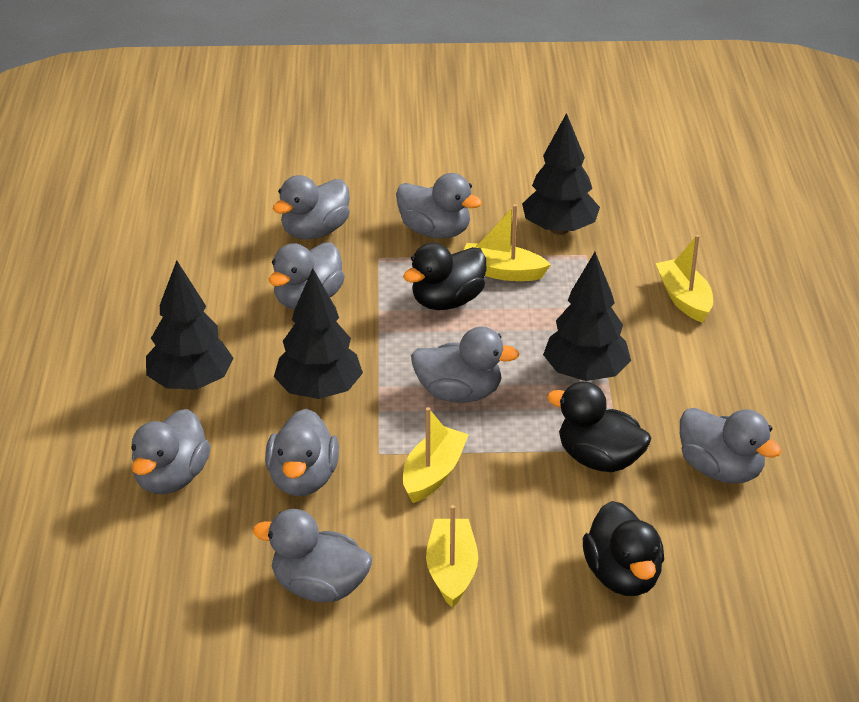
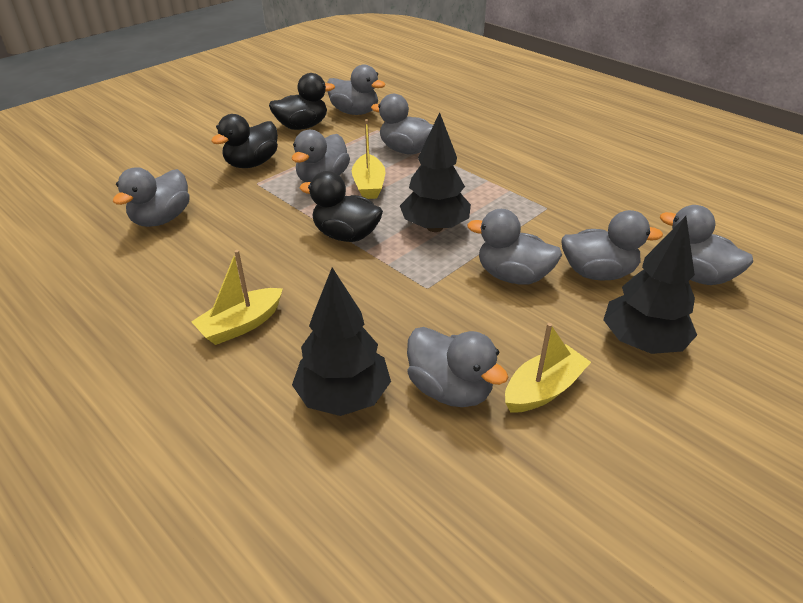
black tree: 4 -> 3
yellow boat: 4 -> 3

